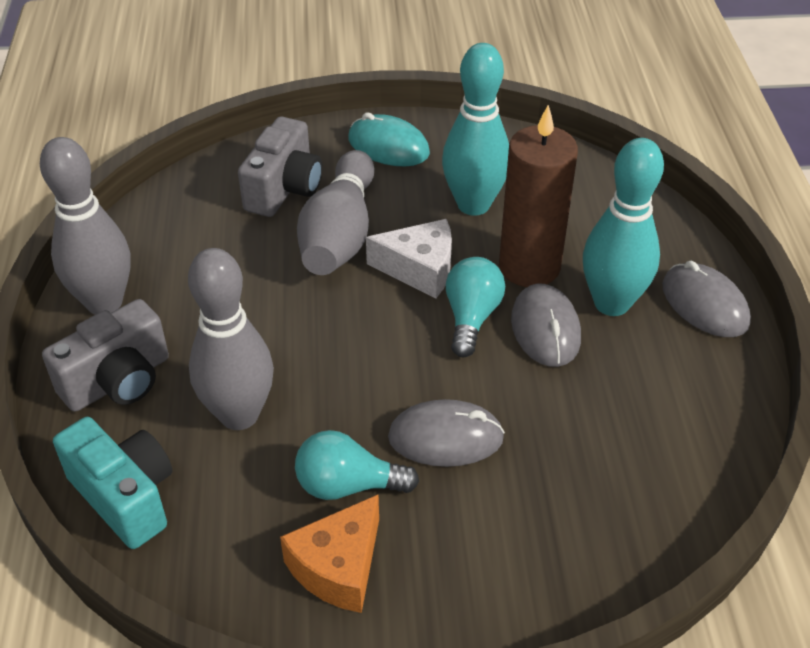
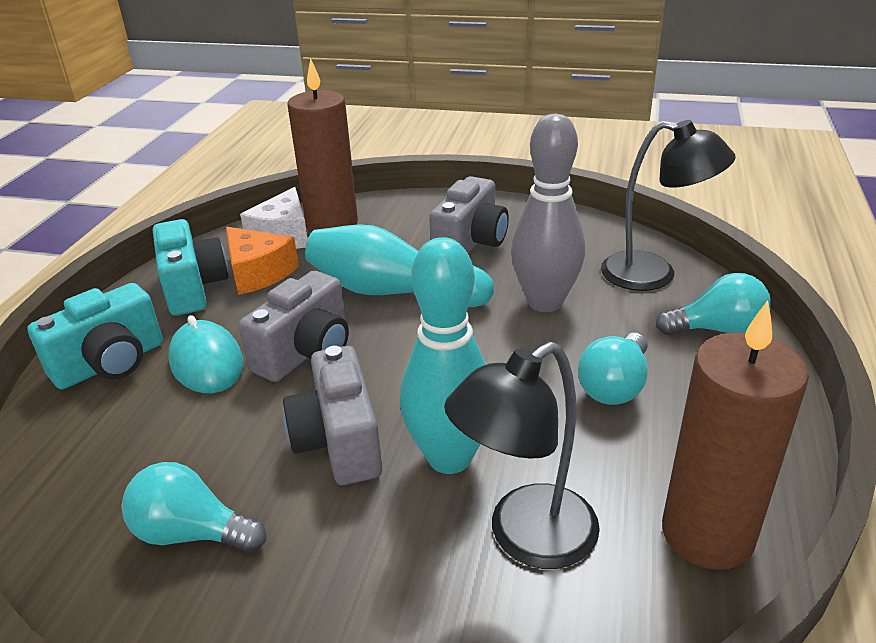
black lamp: 0 -> 2
brown candle: 1 -> 2
grey bowling pin: 3 -> 1
grey camera: 2 -> 3
grey mouse: 3 -> 0
turquoise camera: 1 -> 2
turquoise light bulb: 2 -> 3

